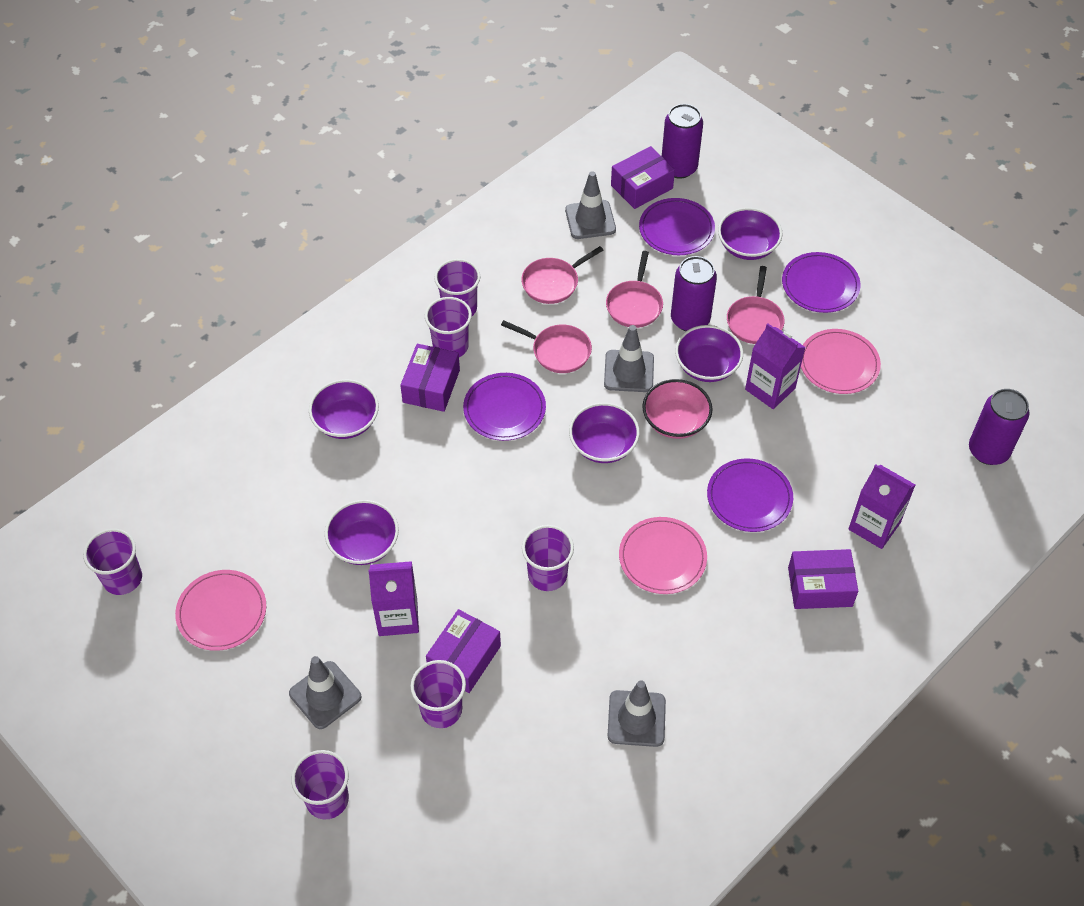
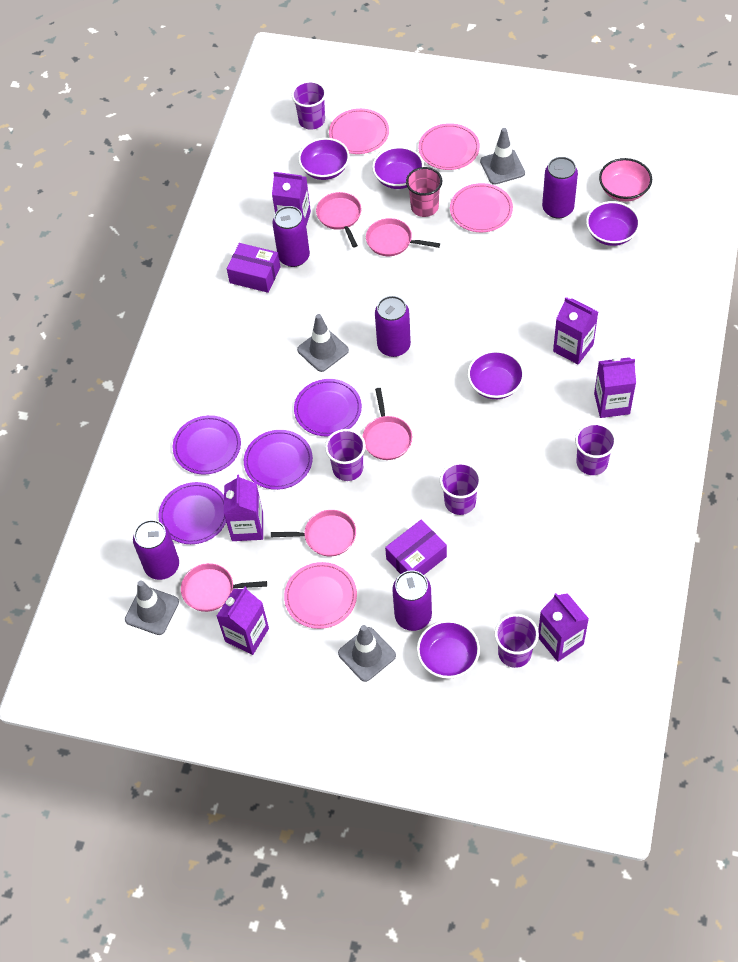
pink cup: 0 -> 1
pink pan: 4 -> 5
pink plate: 3 -> 4
purple box: 4 -> 2
purple can: 3 -> 5
purple carton: 3 -> 6
purple cup: 6 -> 5

